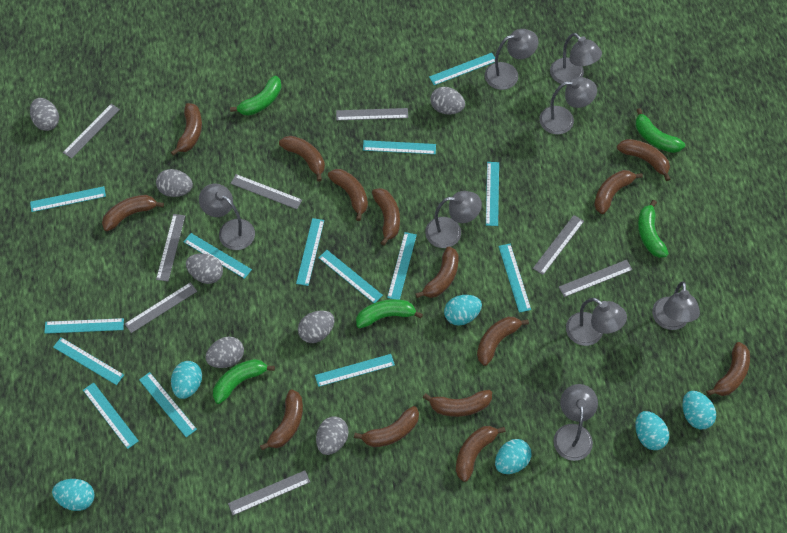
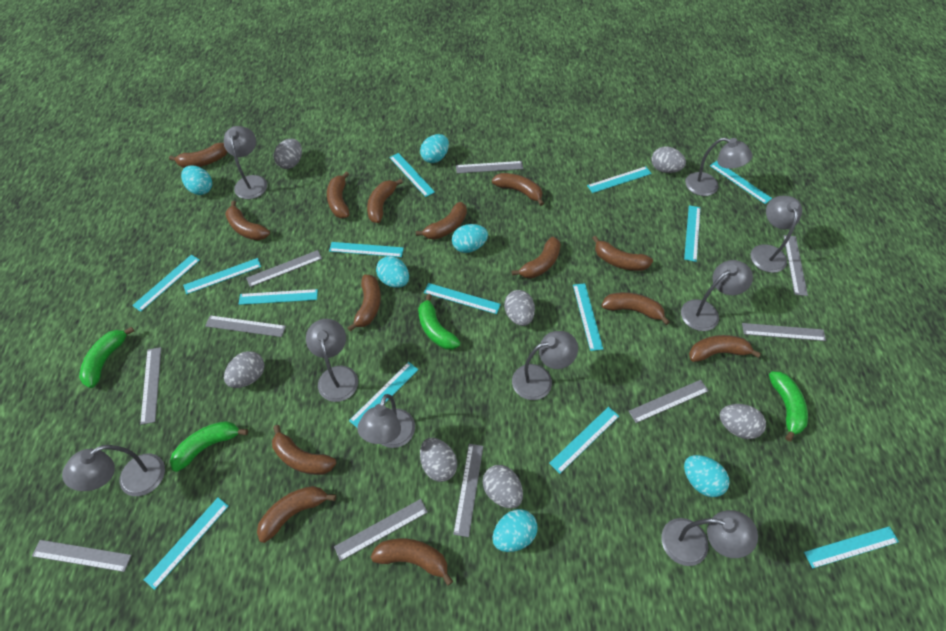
green banana: 5 -> 4
grey lamp: 8 -> 9
grey ruler: 8 -> 10

